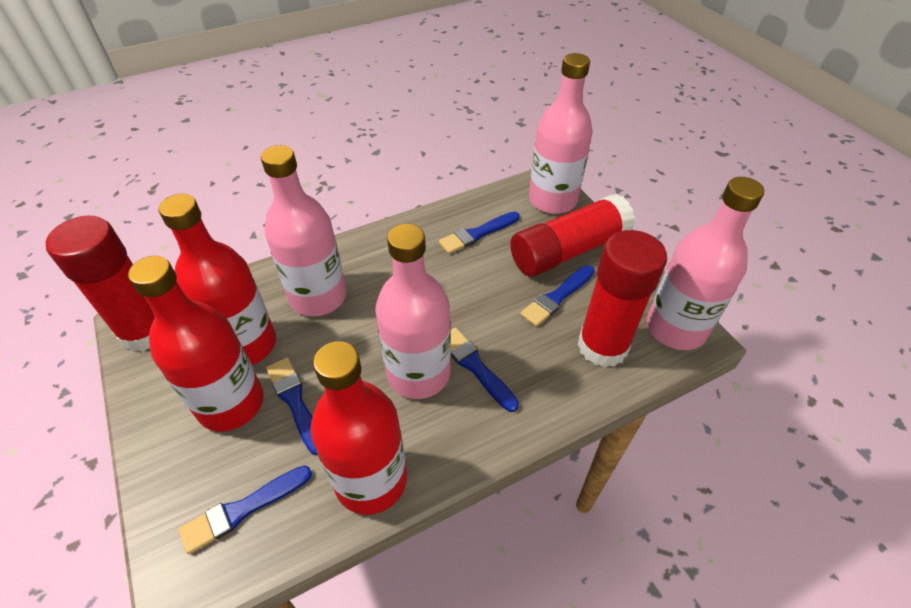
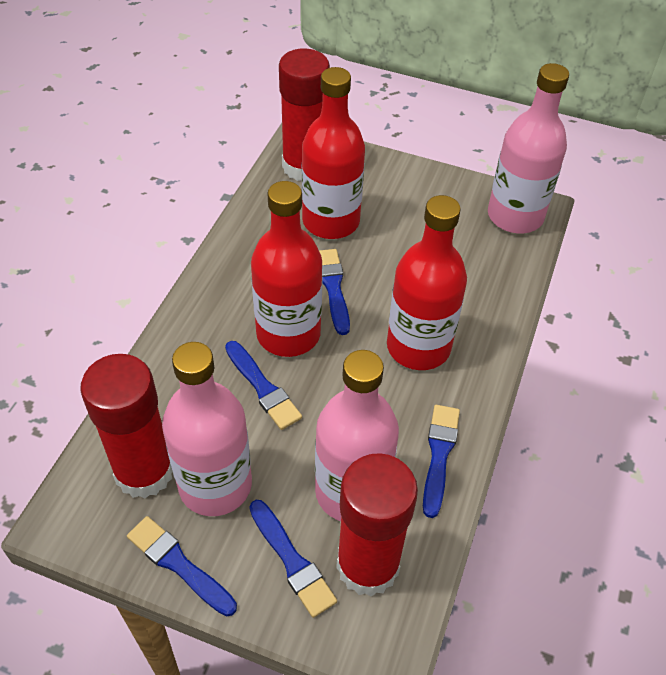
pink bottle: 4 -> 3

